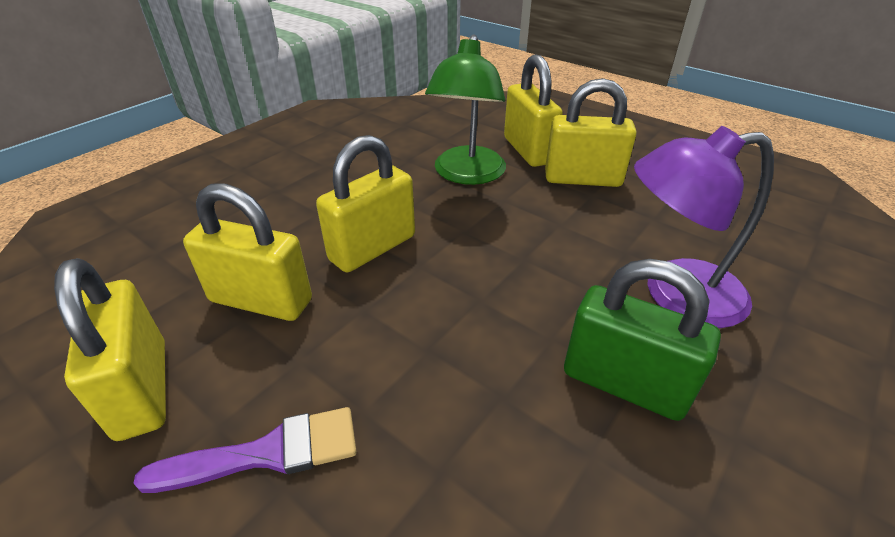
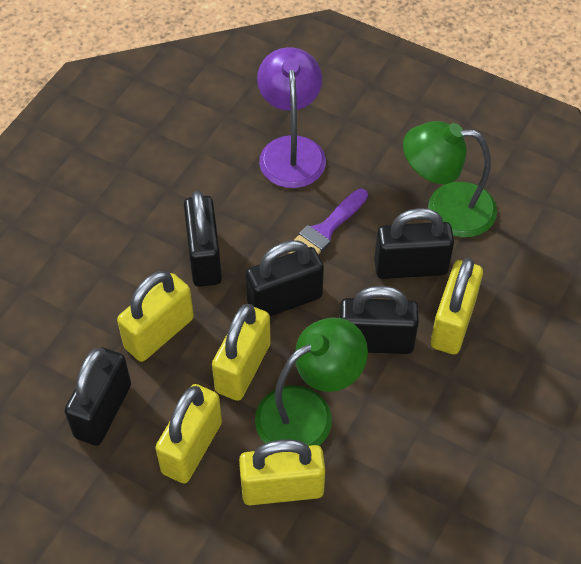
black padlock: 0 -> 5
green lamp: 1 -> 2
green padlock: 1 -> 0

